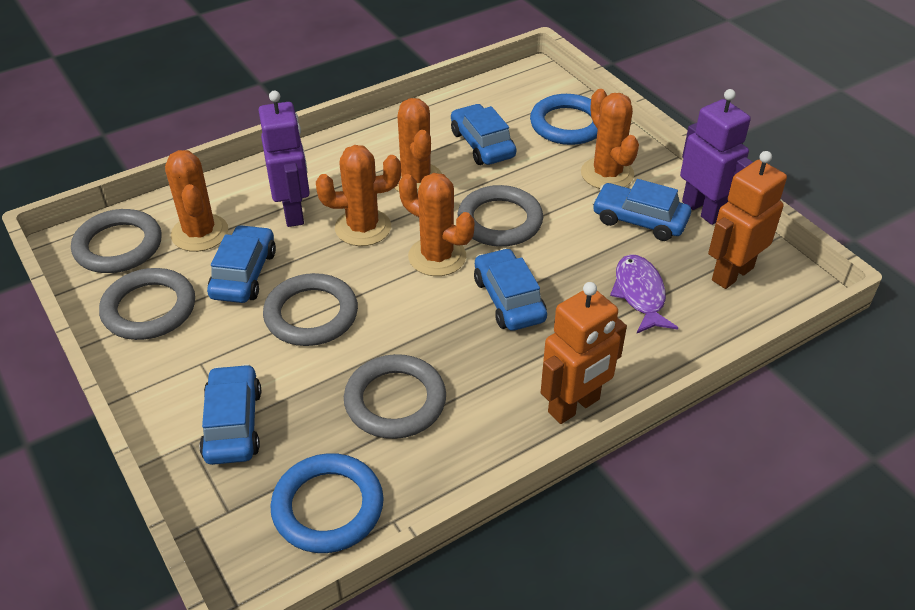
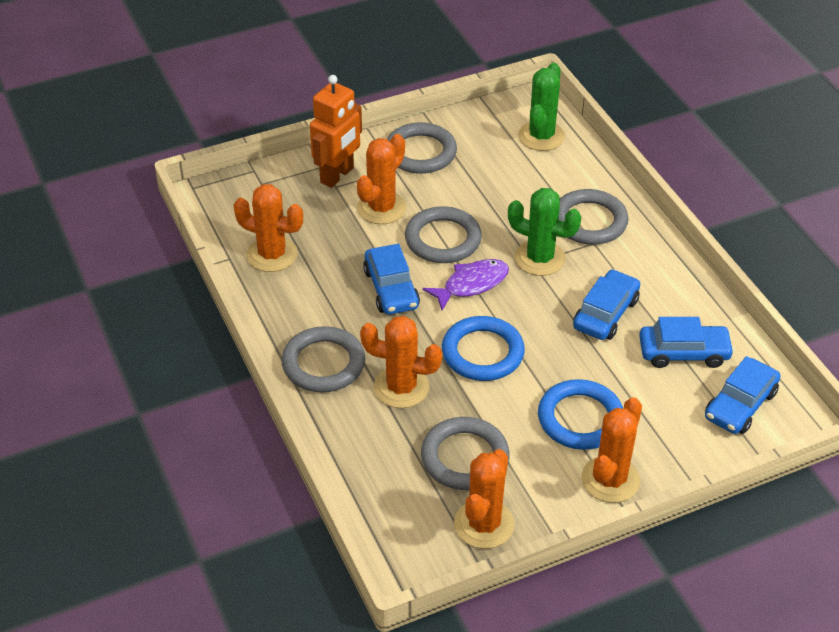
blue car: 5 -> 4
green cactus: 0 -> 2
orange robot: 2 -> 1
purple robot: 2 -> 0

